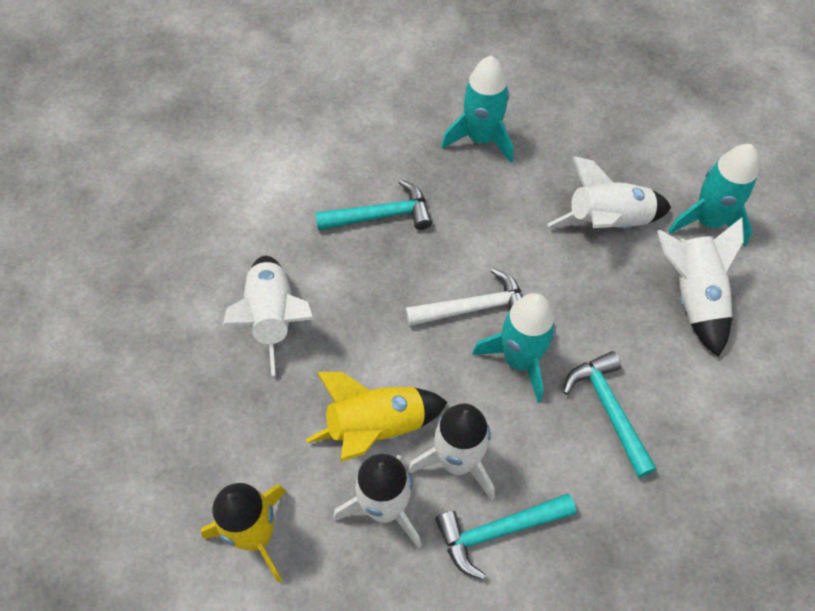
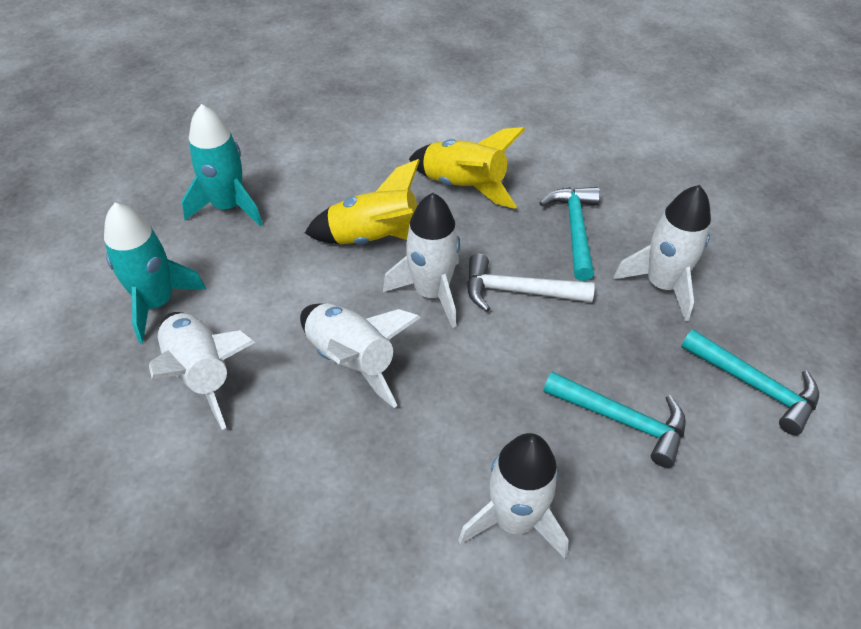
turquoise rocket: 3 -> 2

